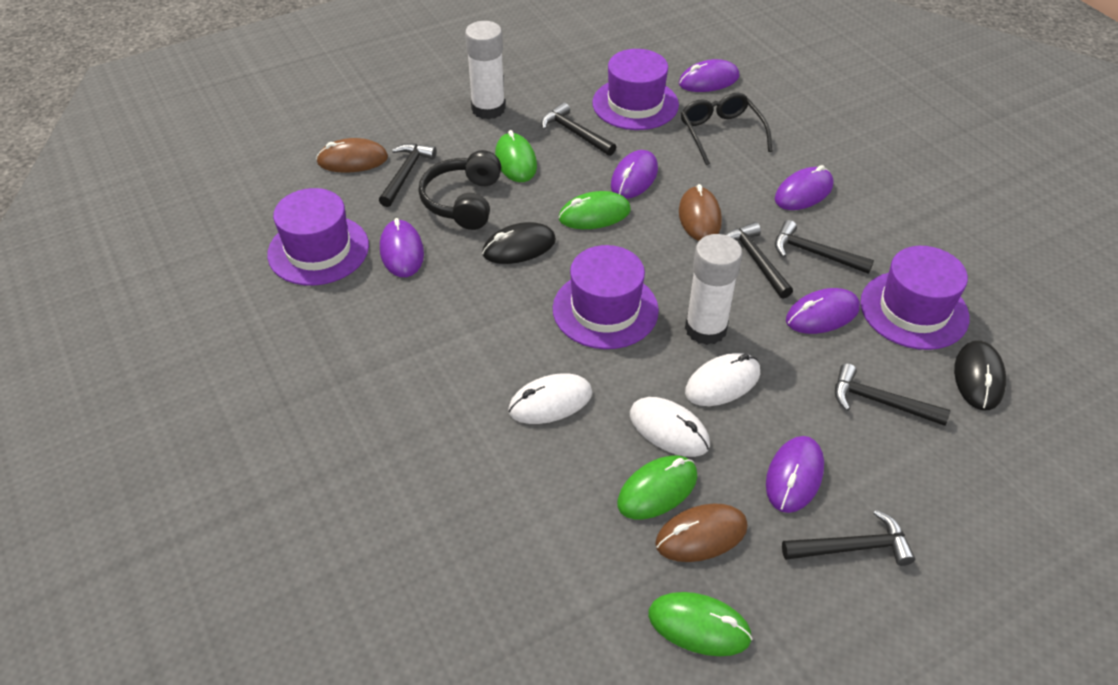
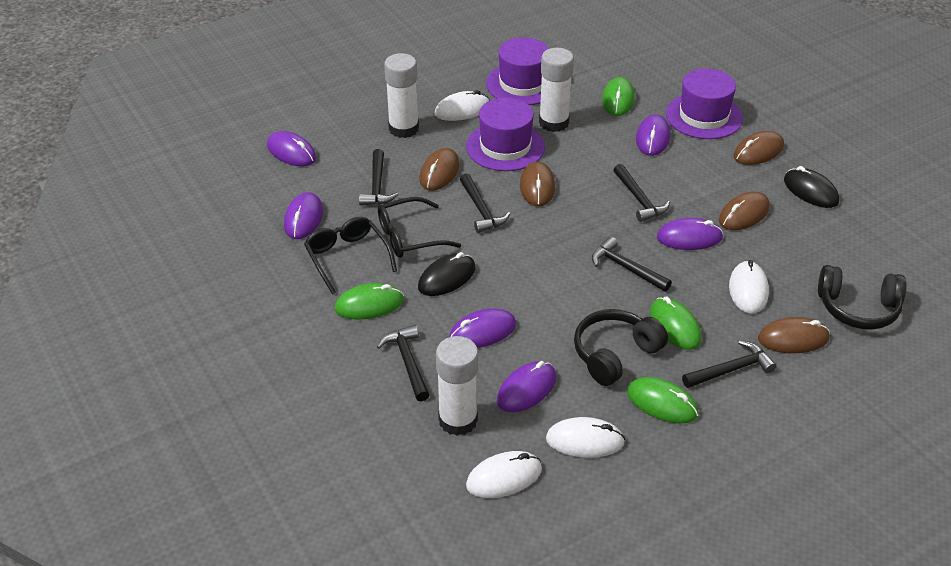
black glasses: 1 -> 2
black headphones: 1 -> 2
brown mouse: 3 -> 5
purple hat: 4 -> 3
white glue stick: 2 -> 3
white mouse: 3 -> 4

